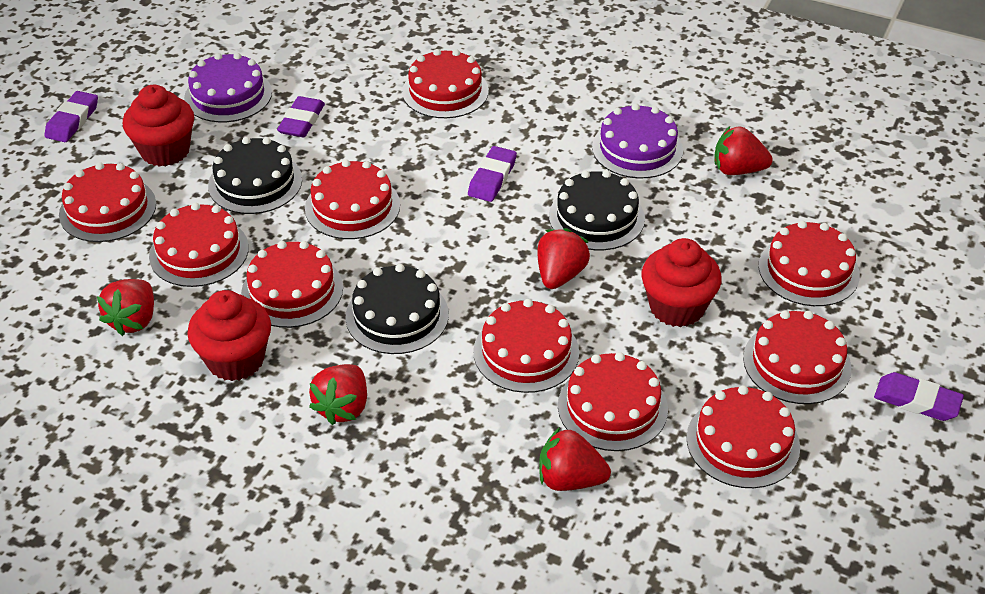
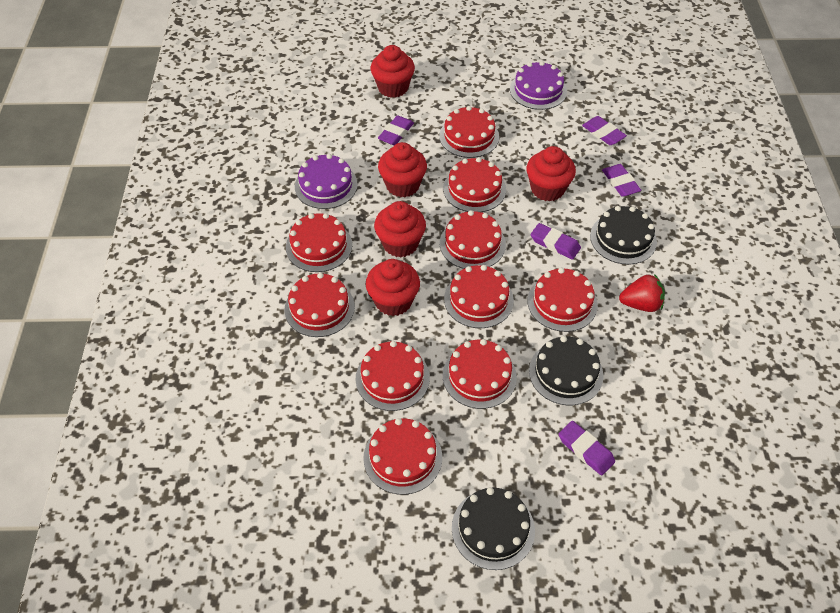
purple eraser: 4 -> 5
red cupcake: 3 -> 5
red strawberry: 5 -> 1

